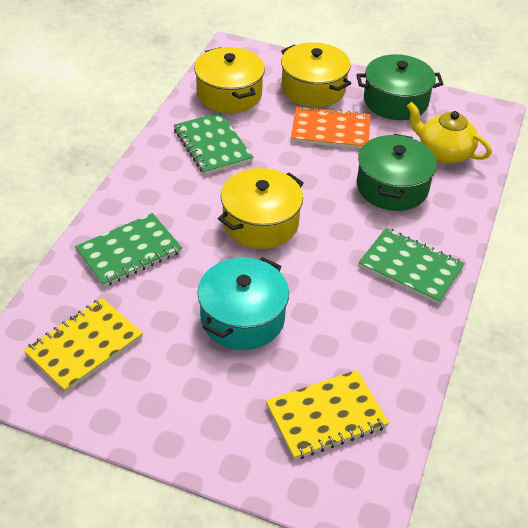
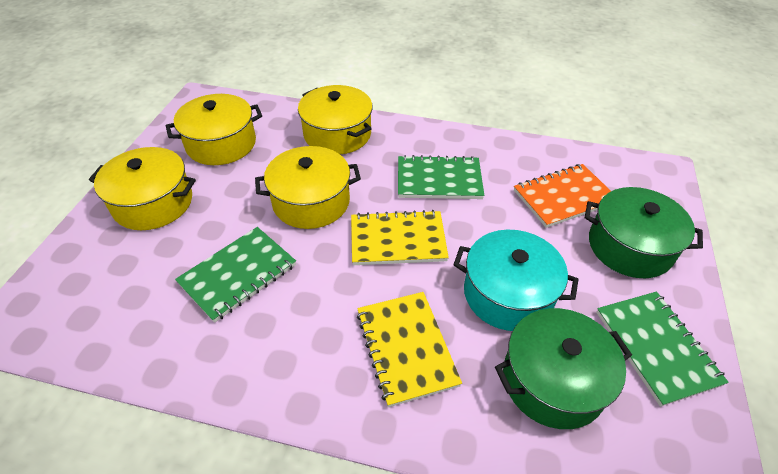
yellow pot: 3 -> 4
yellow teapot: 1 -> 0

